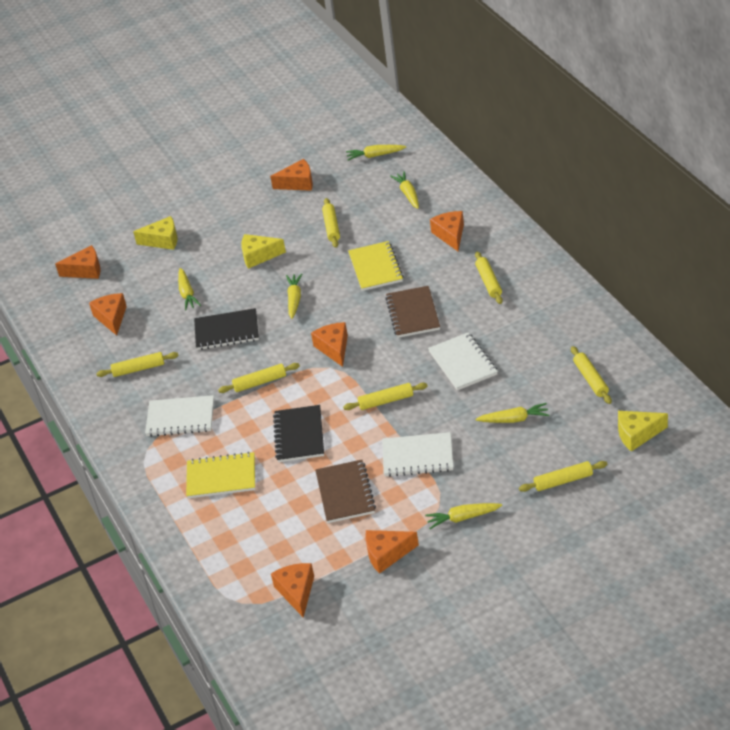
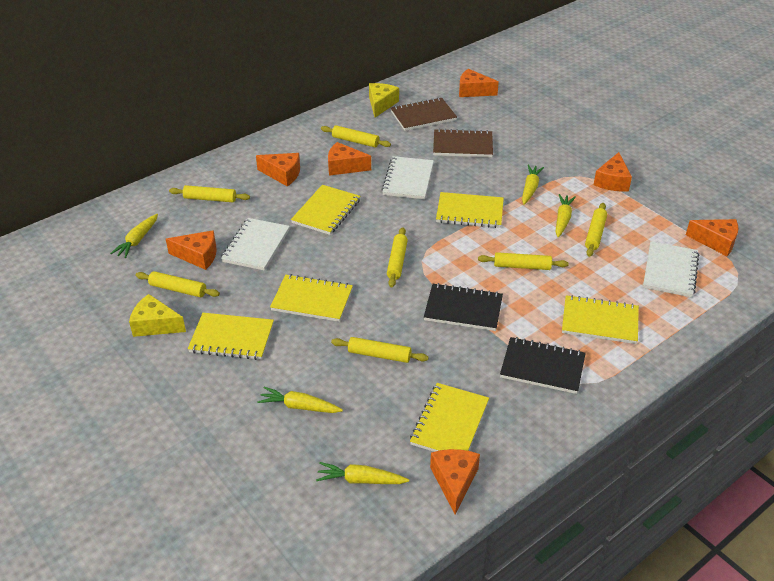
yellow carrot: 6 -> 5
yellow cheese: 3 -> 2
yellow notebook: 2 -> 6

